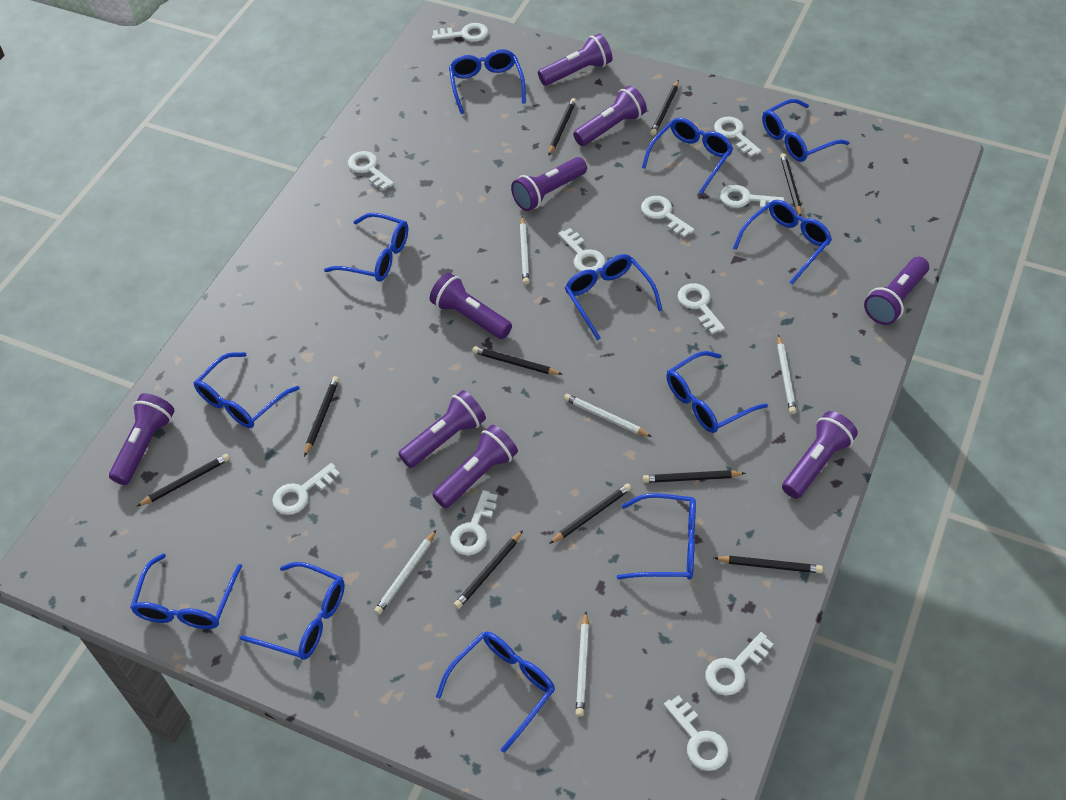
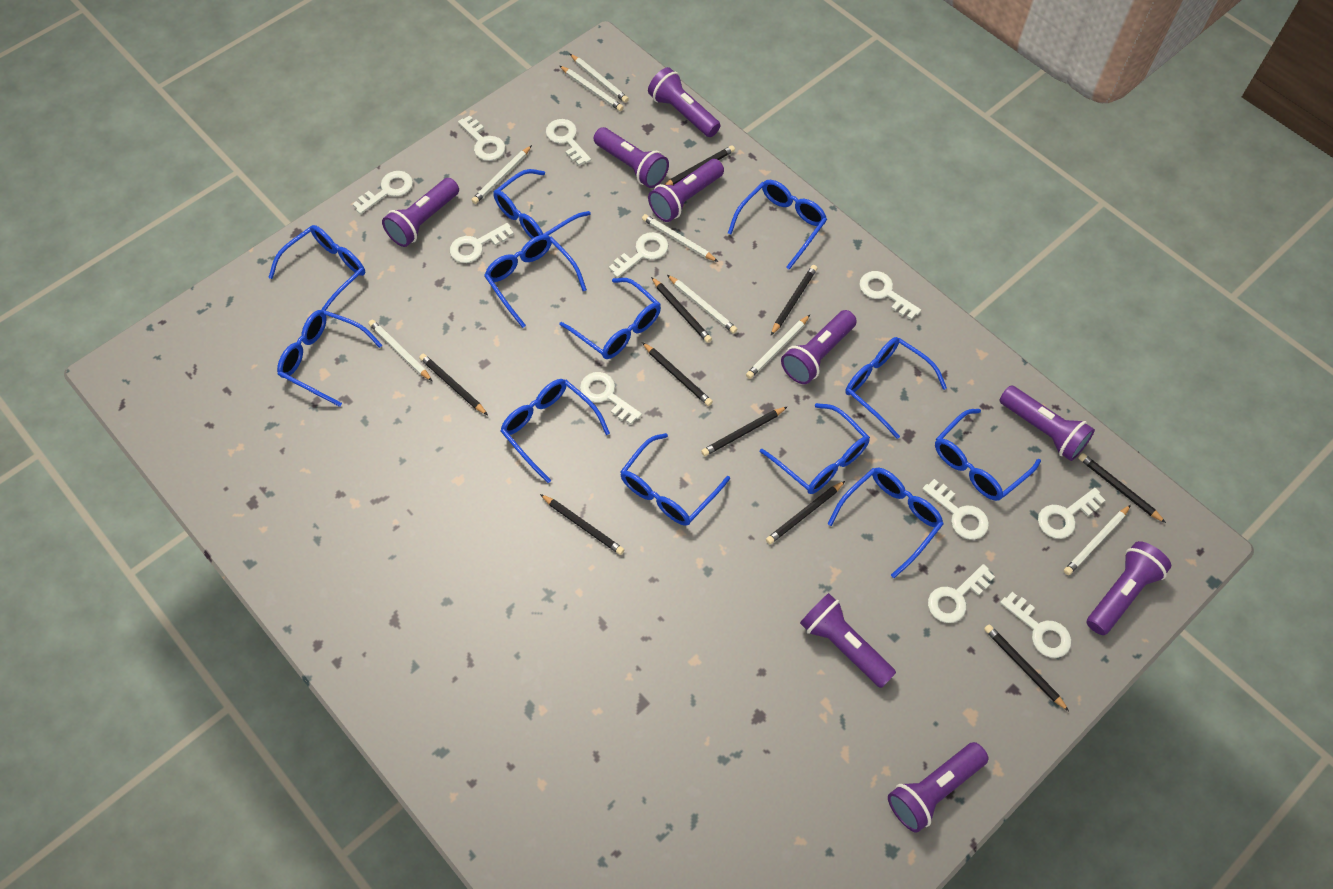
white pencil: 5 -> 8

